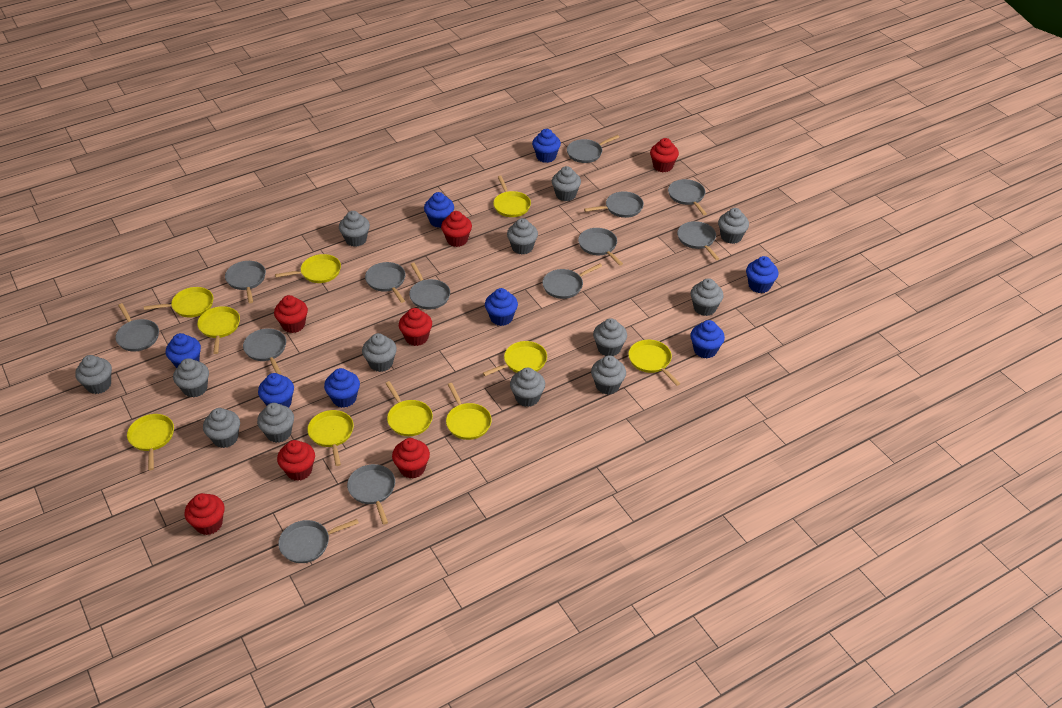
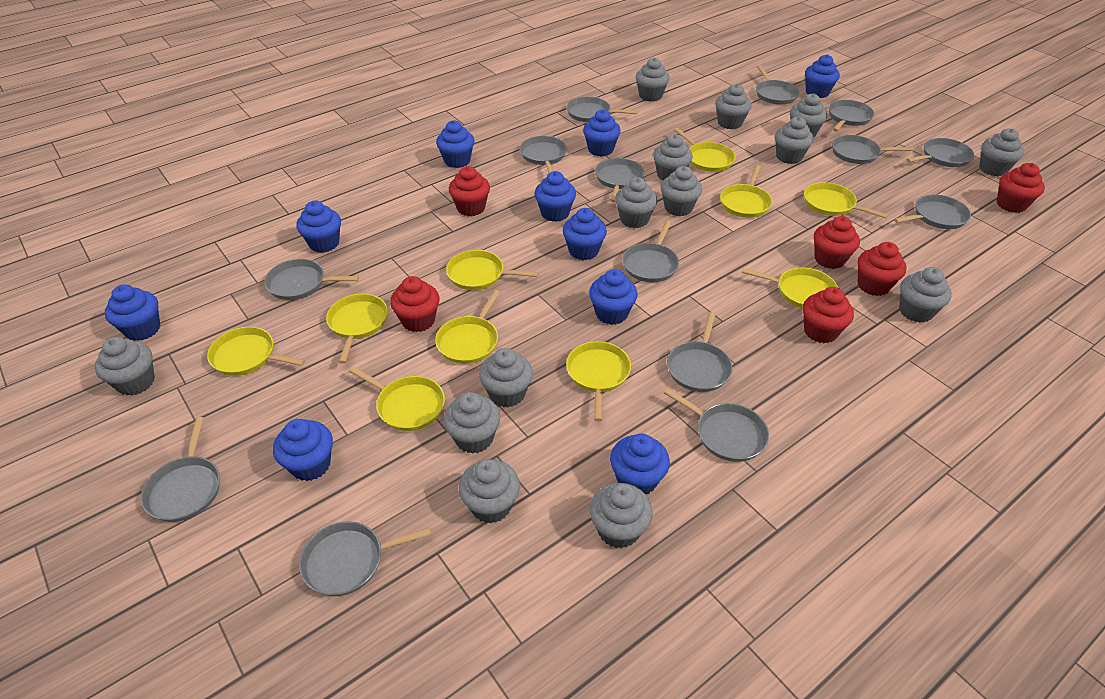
blue cupcake: 8 -> 10
grey cupcake: 13 -> 14
grey pan: 13 -> 14
red cupcake: 7 -> 6

